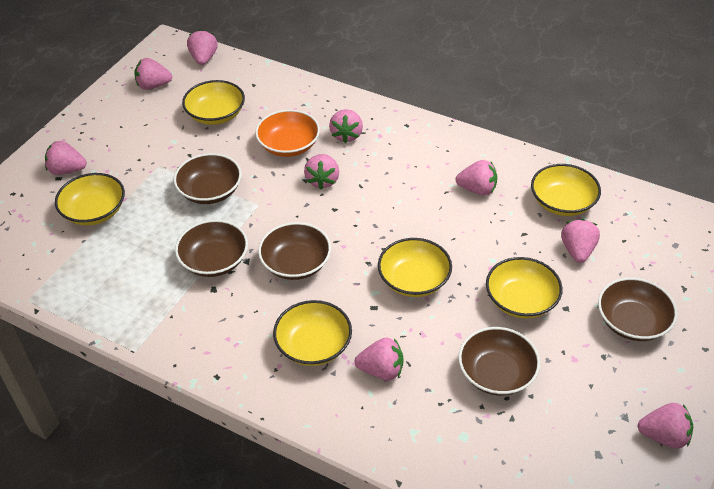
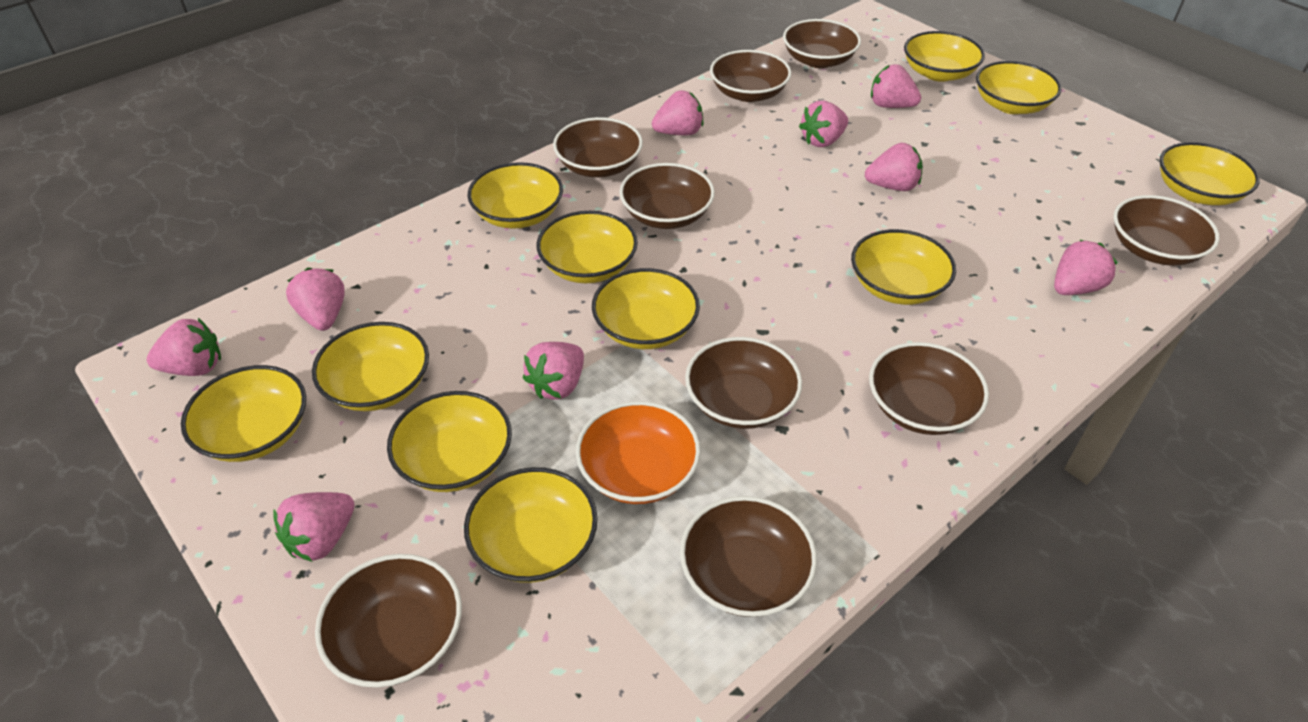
brown bowl: 5 -> 9
yellow bowl: 6 -> 11

